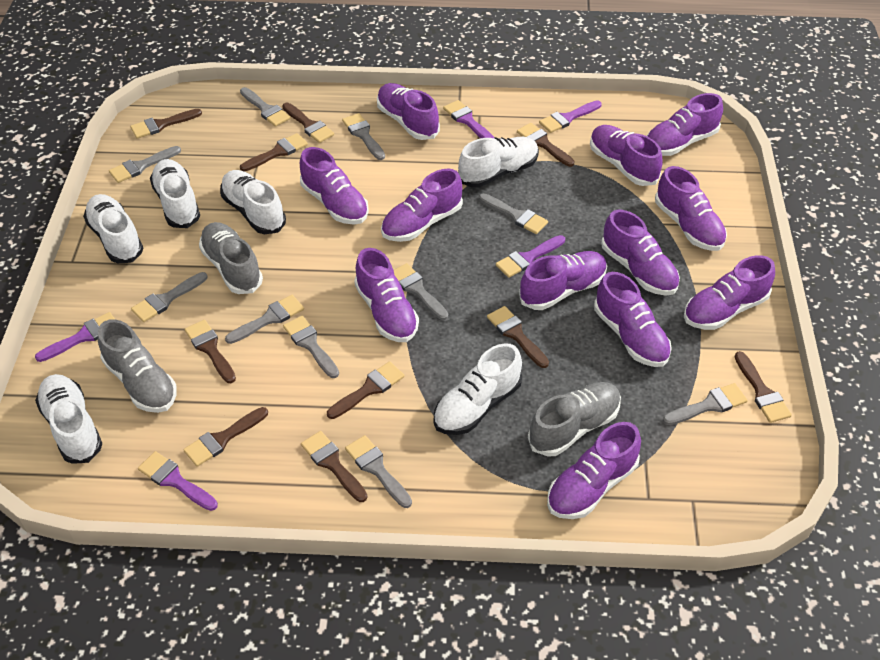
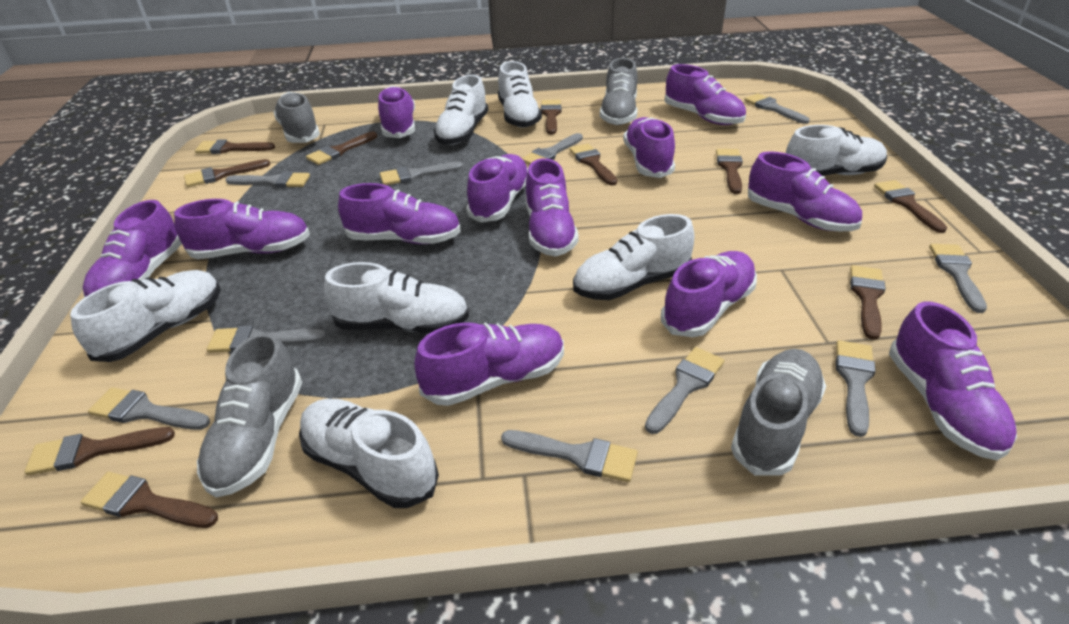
grey shoe: 3 -> 4
purple brush: 5 -> 0
white shoe: 6 -> 7

